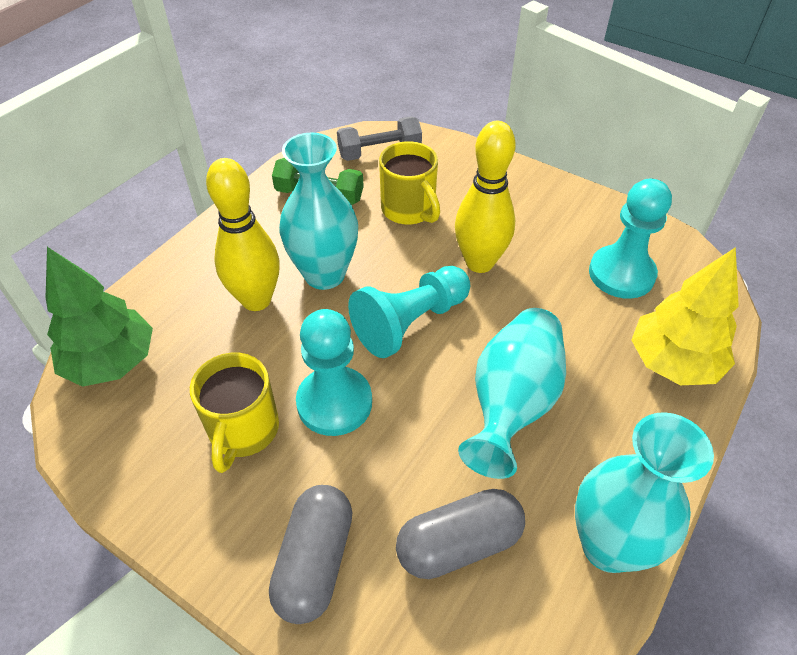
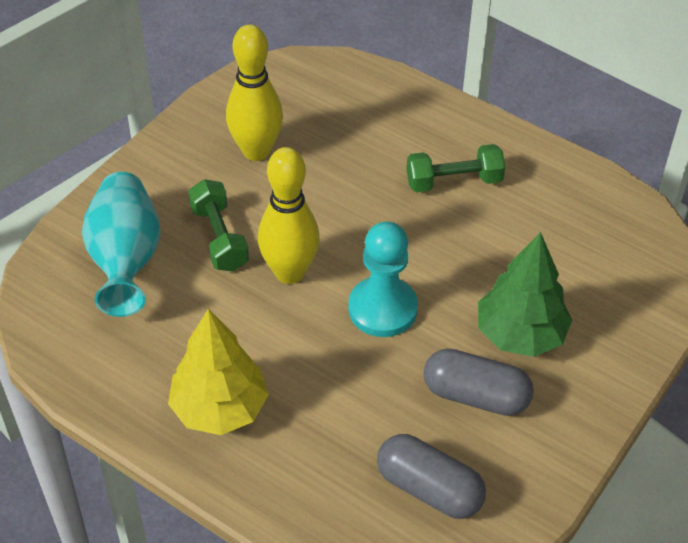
green dumbbell: 1 -> 2
grey dumbbell: 1 -> 0
turquoise pawn: 3 -> 1
turquoise vase: 3 -> 1
yellow mug: 2 -> 0

